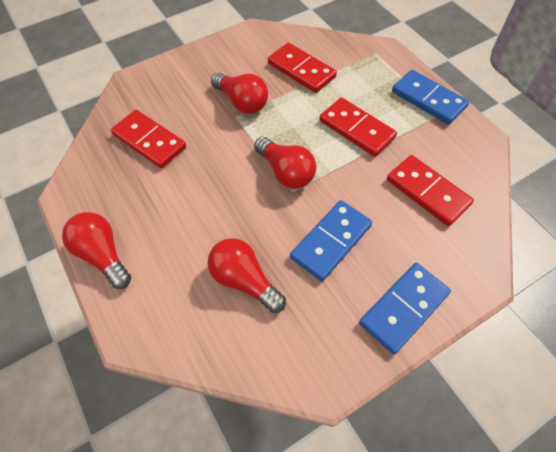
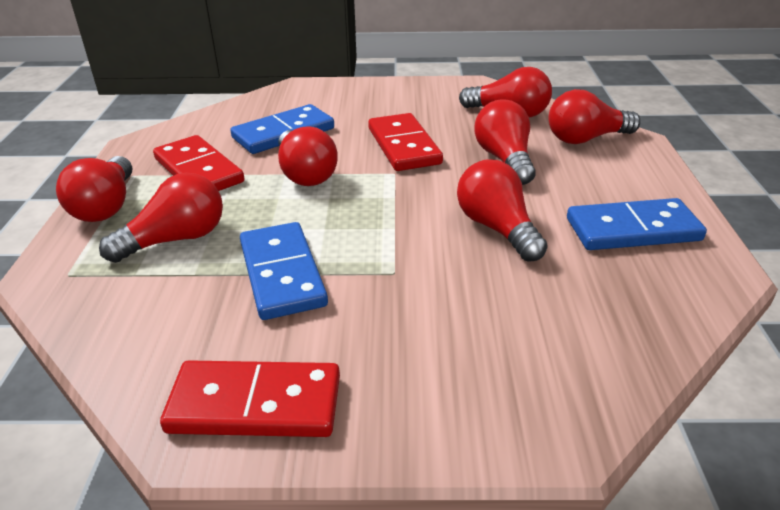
red domino: 4 -> 3
red light bulb: 4 -> 7

